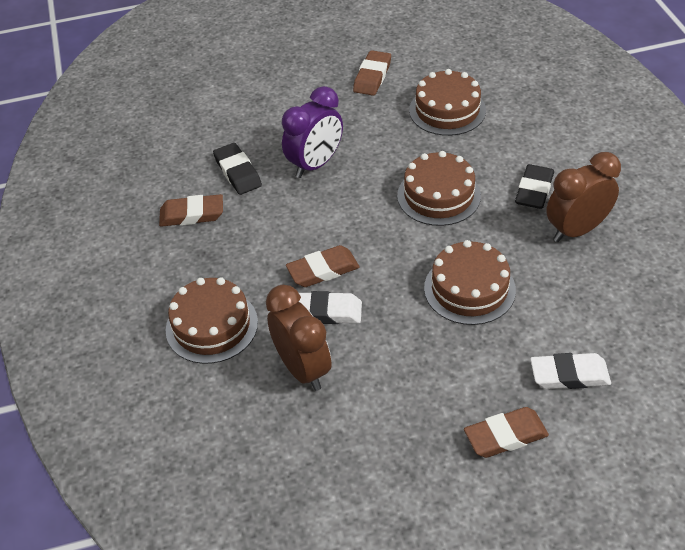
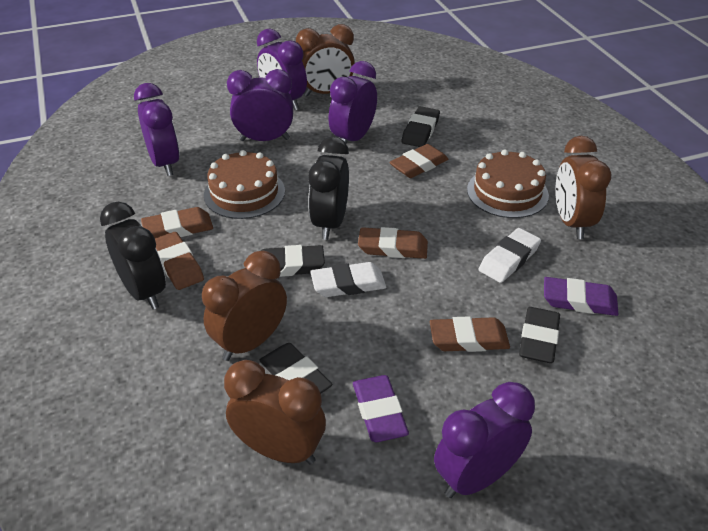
black clock: 0 -> 2
black eraser: 2 -> 4
brown cake: 4 -> 2
brown clock: 2 -> 4
brown eraser: 4 -> 5
purple clock: 1 -> 5
purple eraser: 0 -> 2

